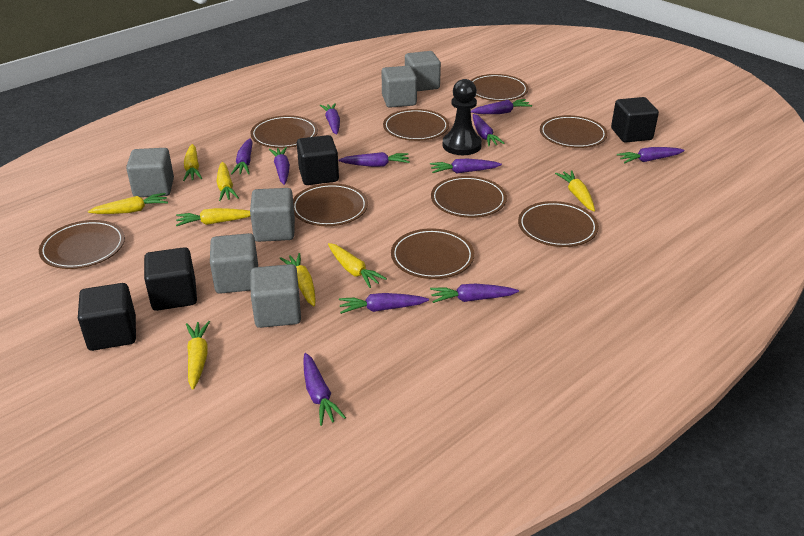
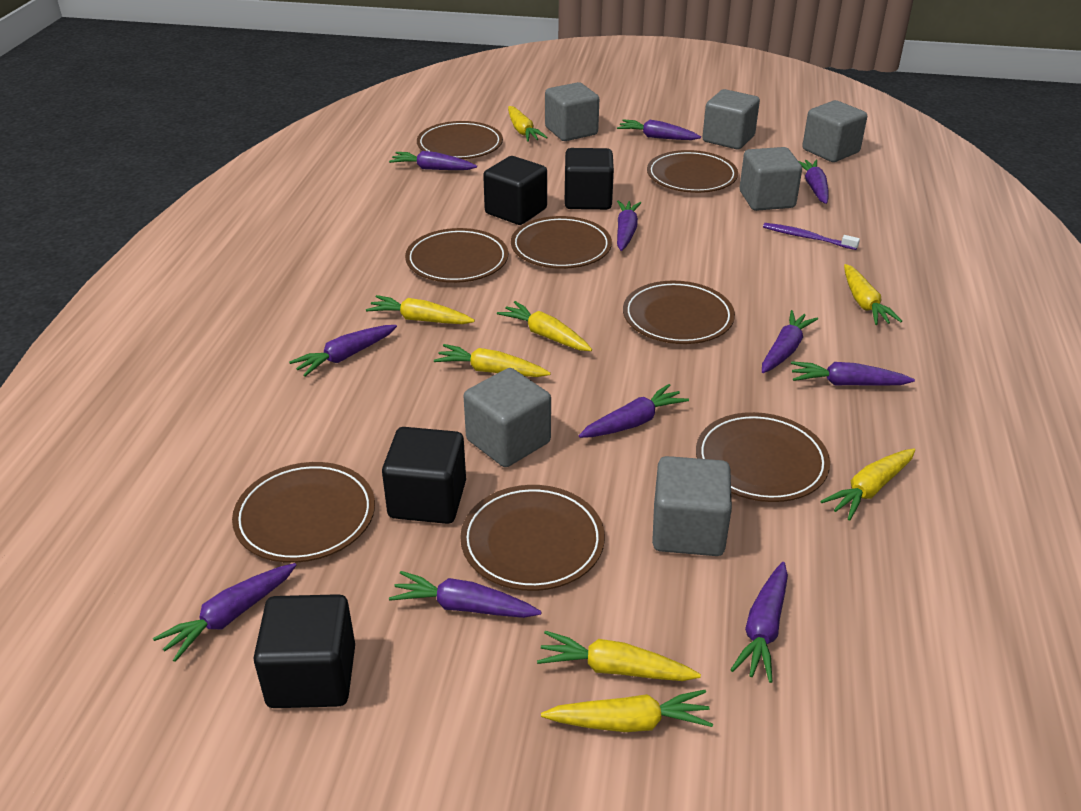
black pawn: 1 -> 0
brown plate: 9 -> 8
purple toothbrush: 0 -> 1

